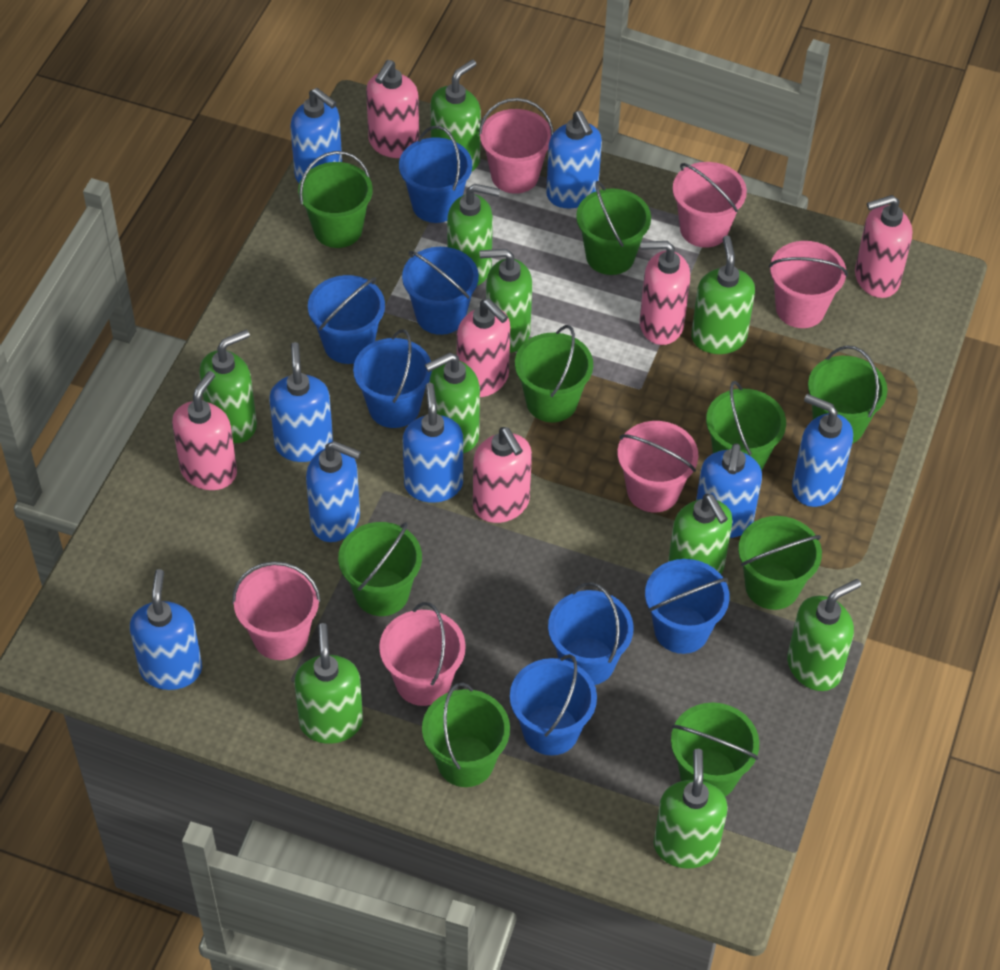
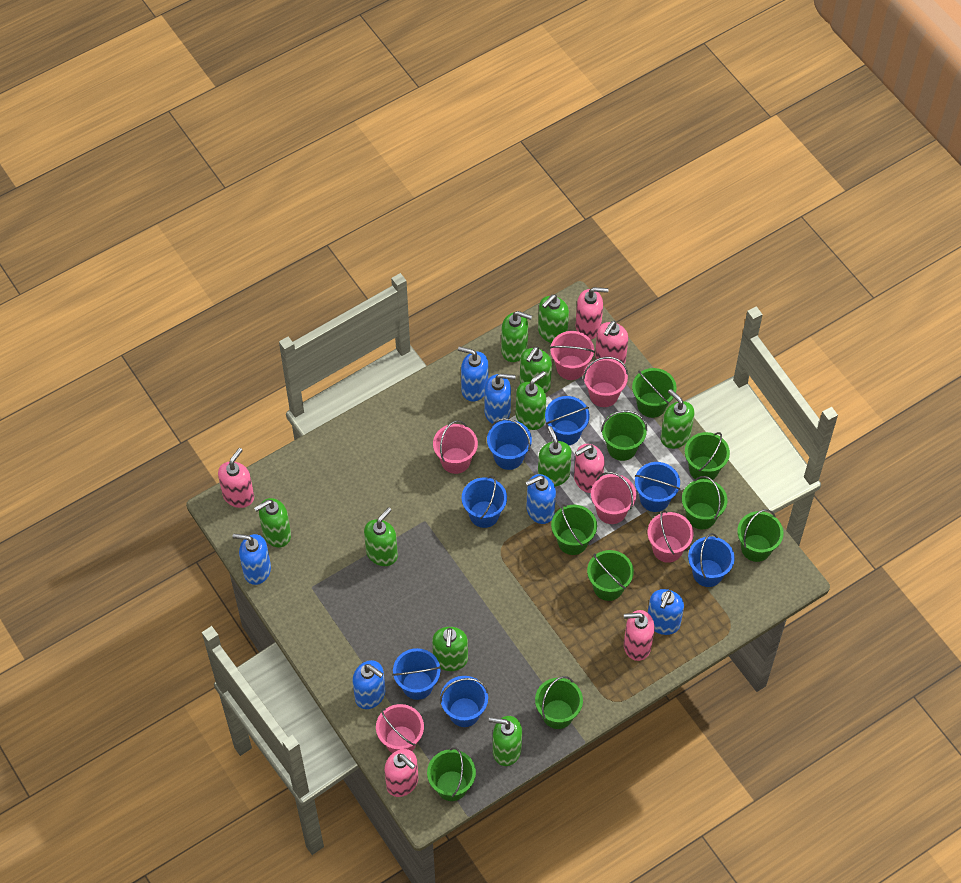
blue soap dispenser: 8 -> 6

